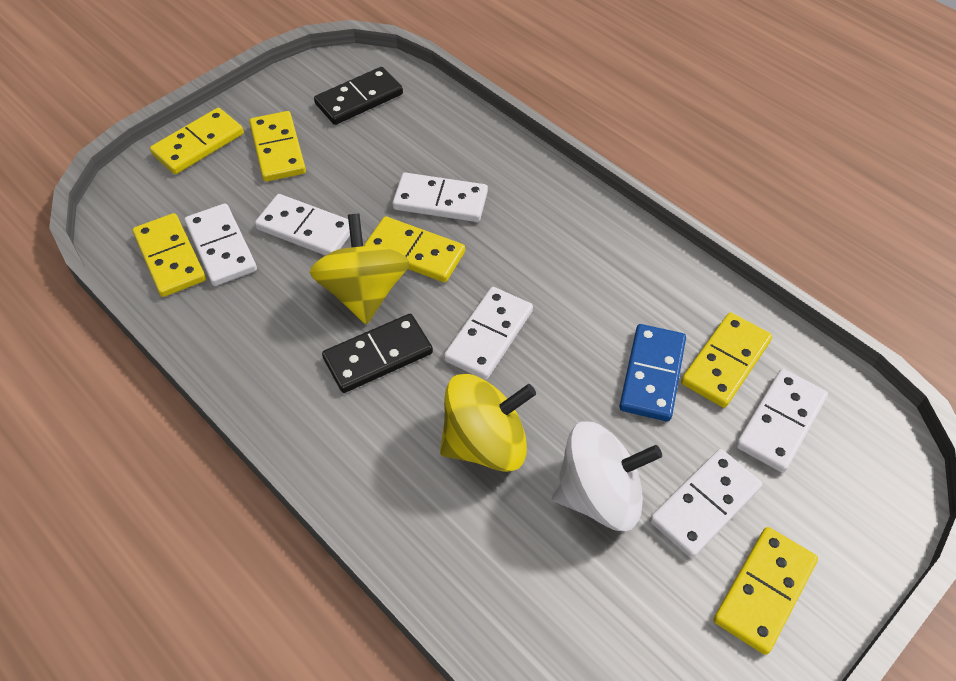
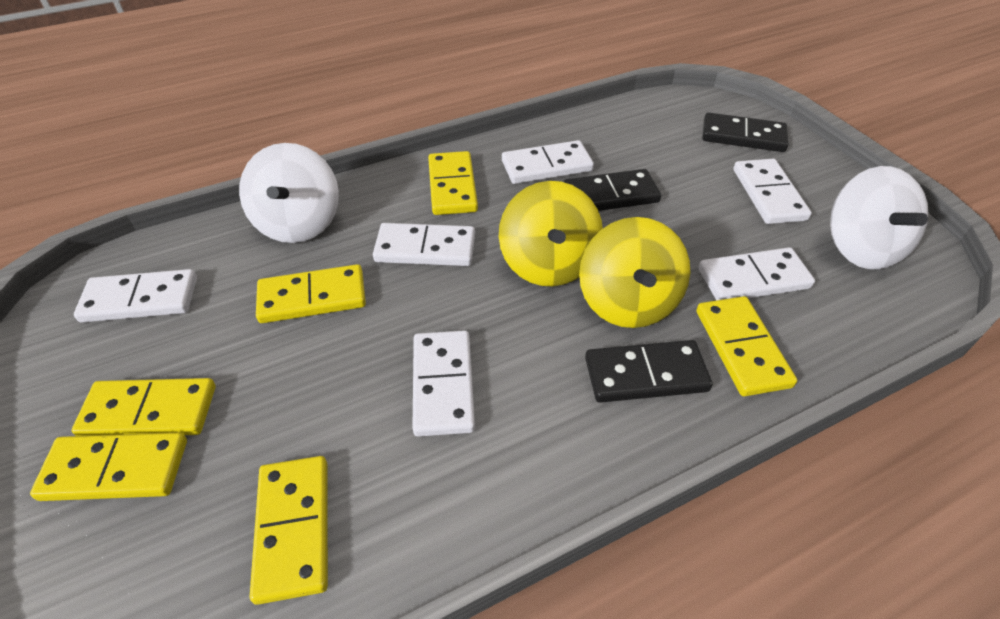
black domino: 2 -> 3
blue domino: 1 -> 0
white spinning top: 1 -> 2

